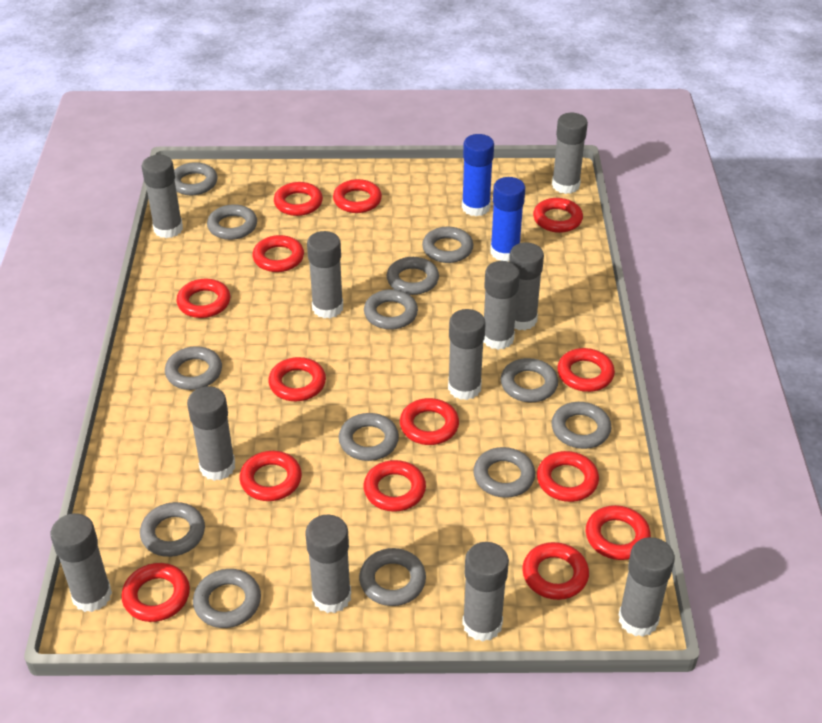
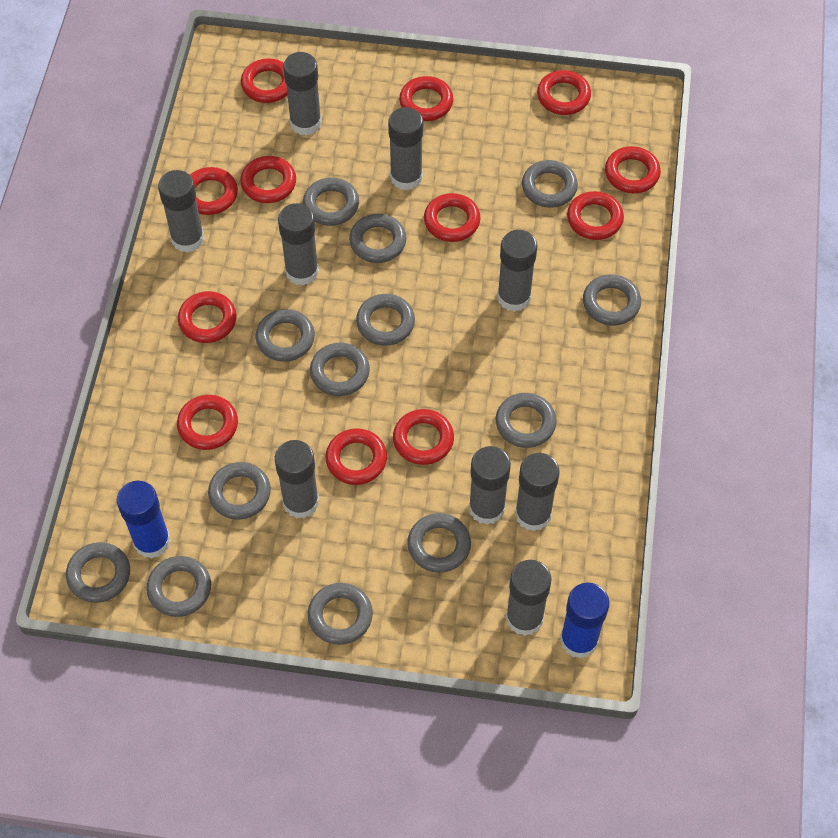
grey glue stick: 11 -> 9
red ring: 14 -> 12

